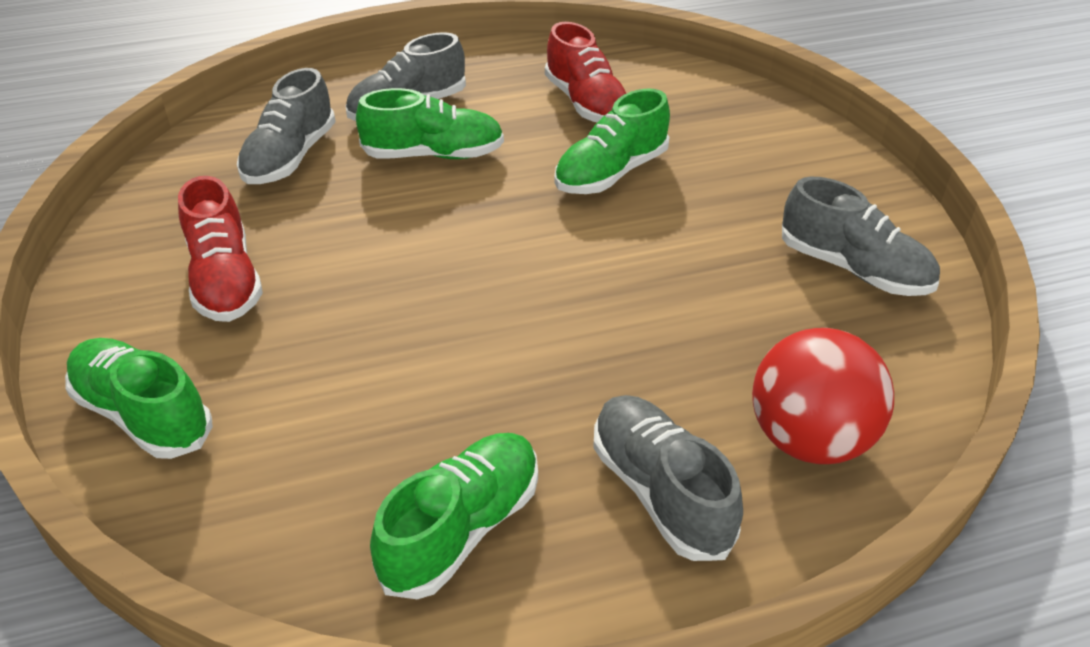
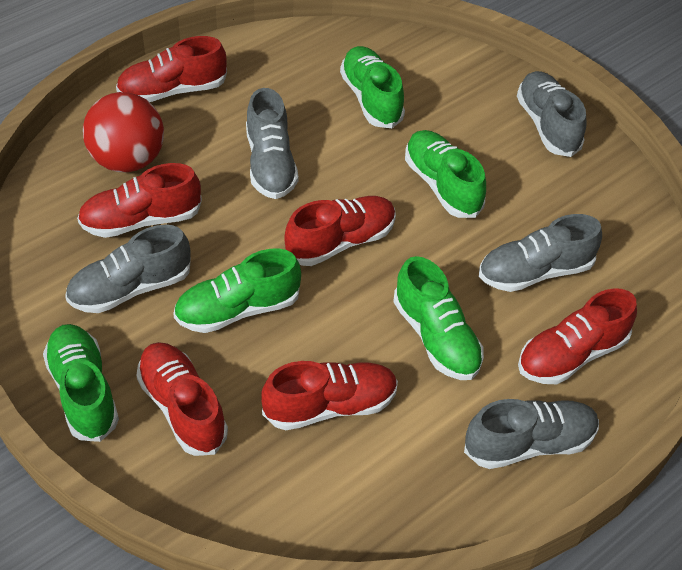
green shoe: 4 -> 5
grey shoe: 4 -> 5
red shoe: 2 -> 6

